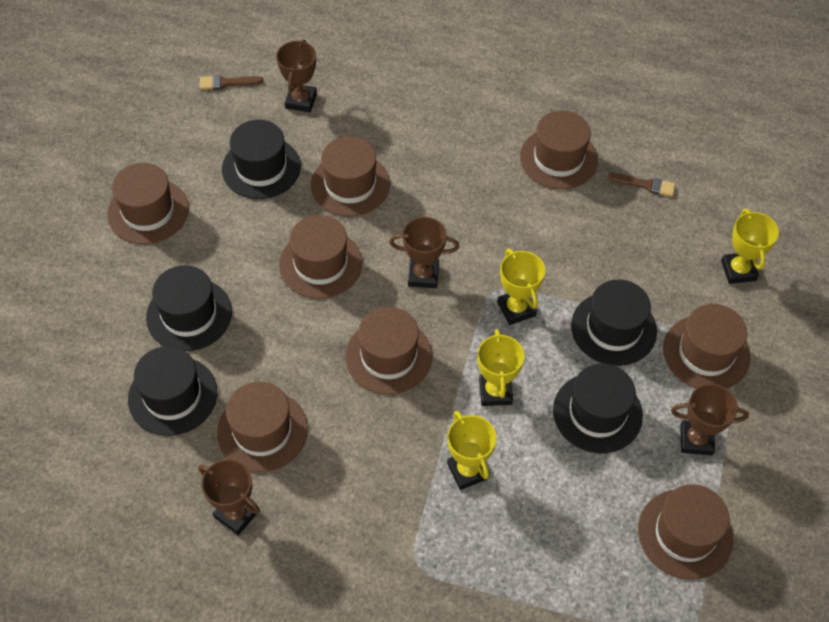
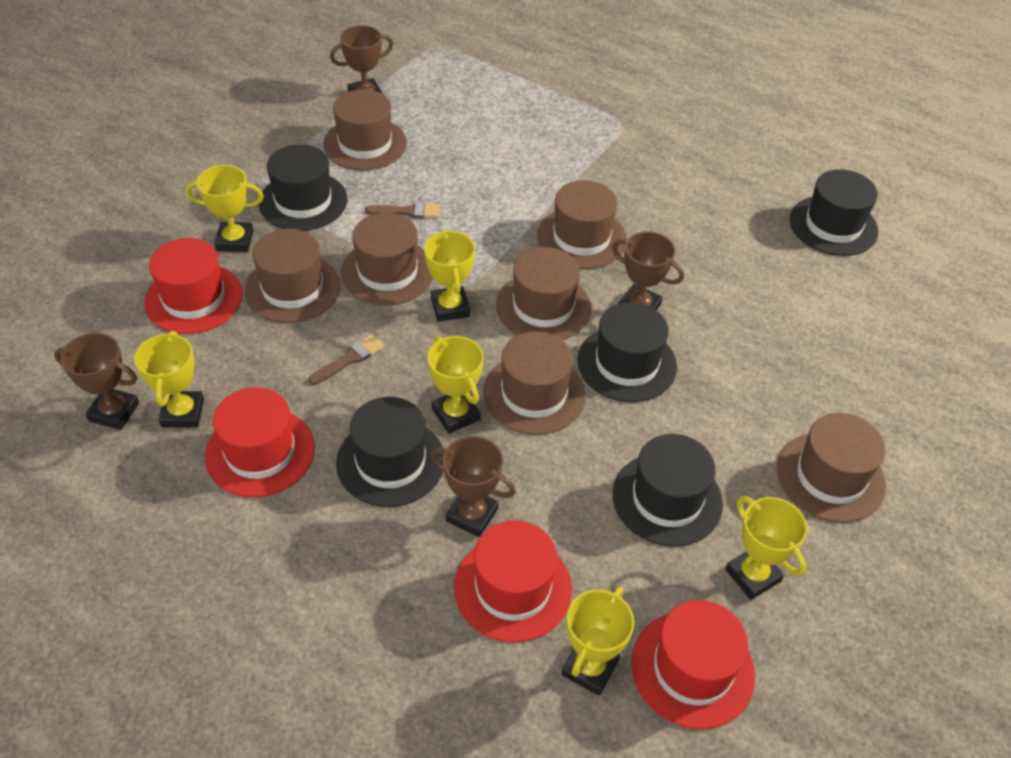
brown hat: 8 -> 7
red hat: 0 -> 4
yellow trophy: 4 -> 6

